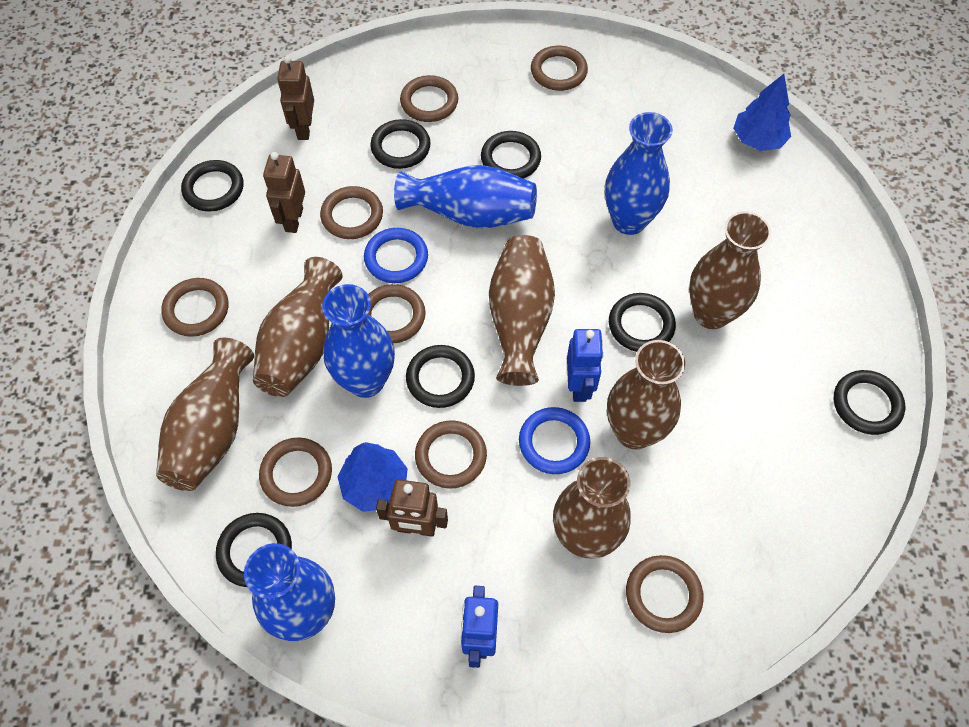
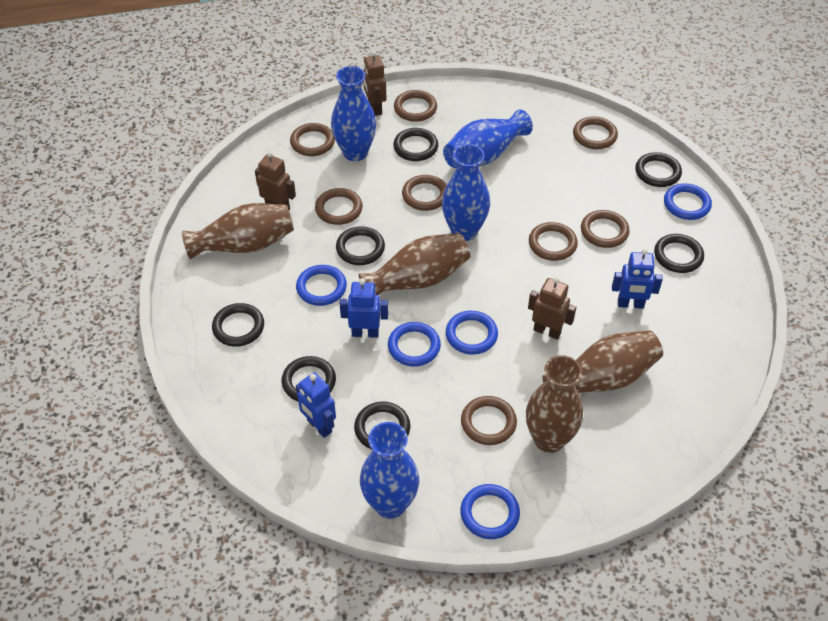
blue ring: 2 -> 5
blue robot: 2 -> 3
blue tree: 2 -> 0
brown vase: 6 -> 4

